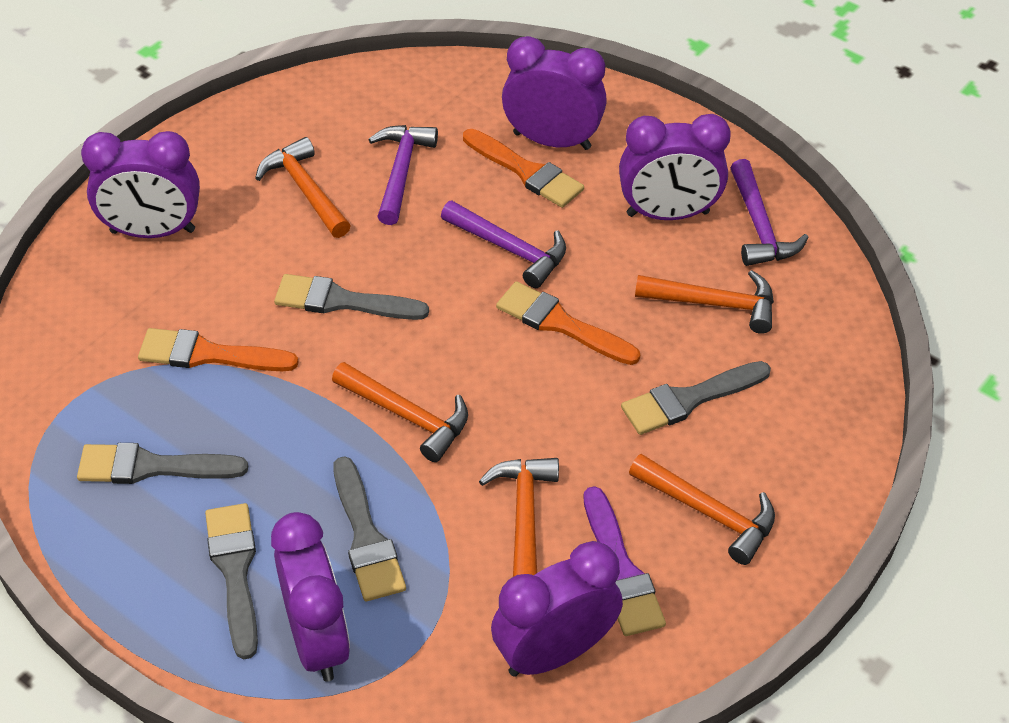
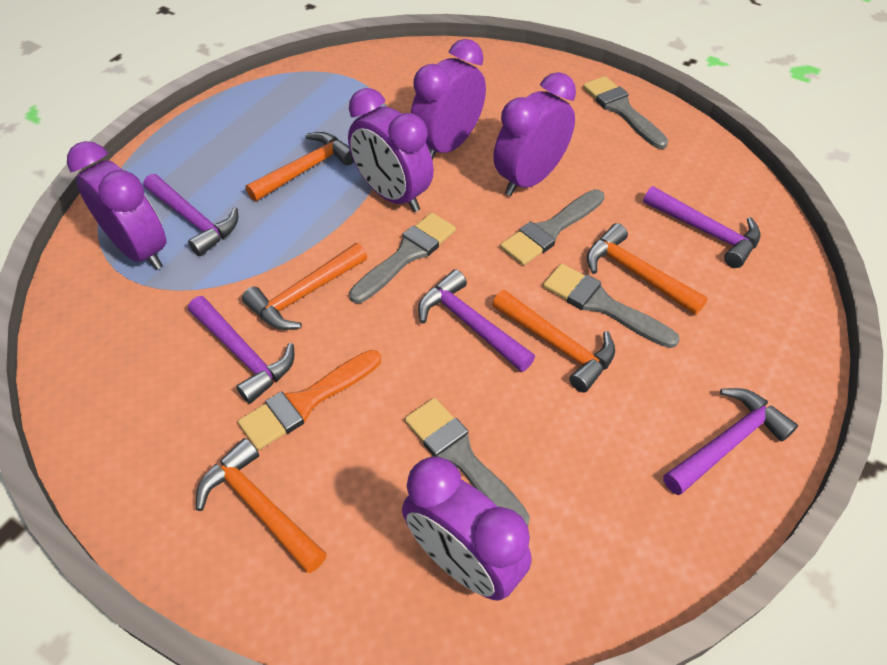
orange brush: 3 -> 1
purple brush: 1 -> 0
purple hammer: 3 -> 5

